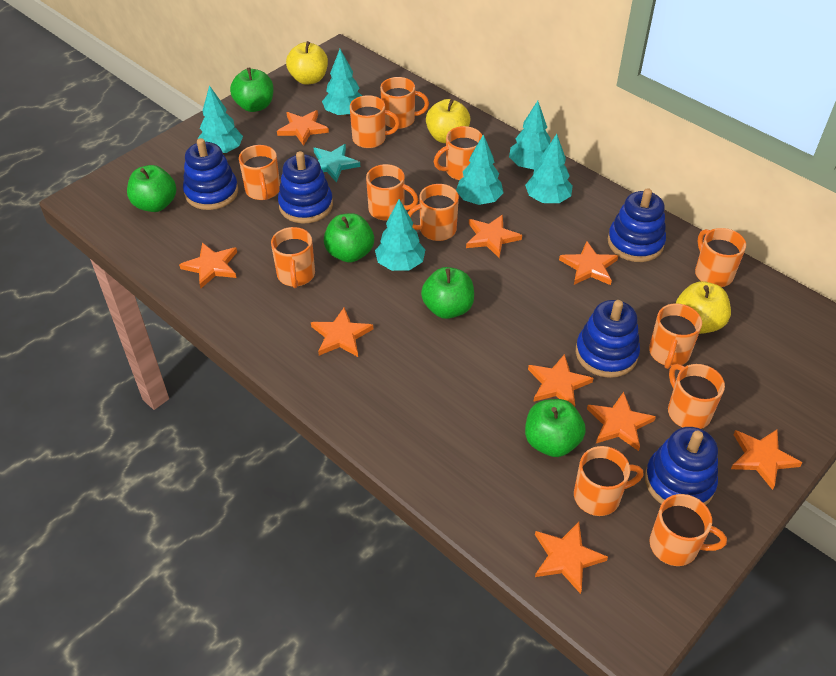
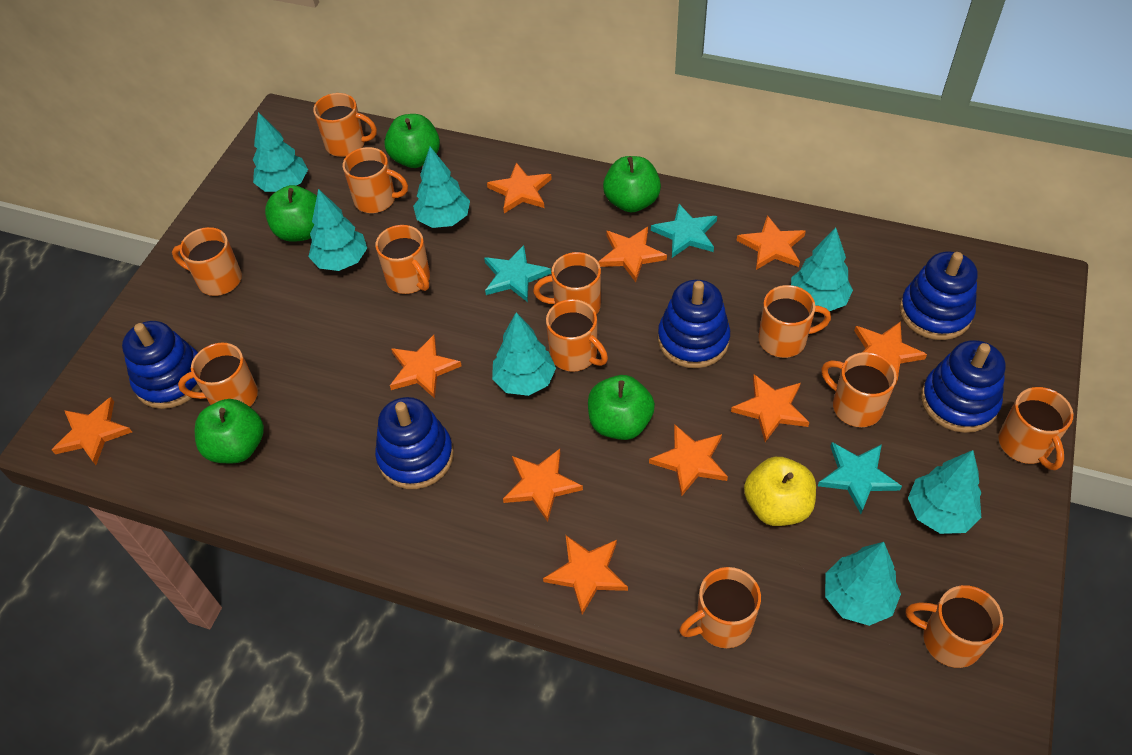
orange star: 9 -> 10
turquoise star: 1 -> 3
turquoise tree: 6 -> 7
yellow apple: 3 -> 1

